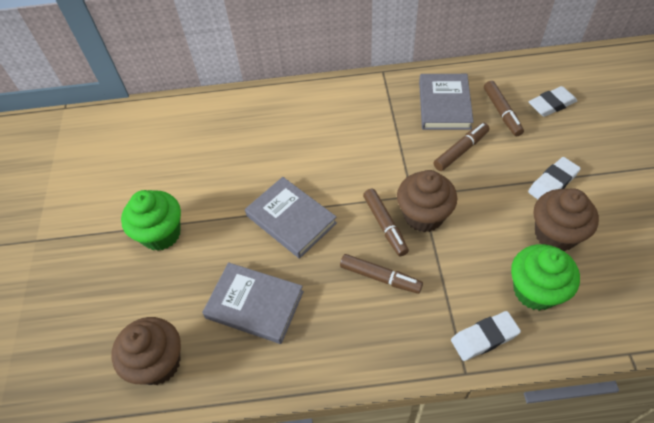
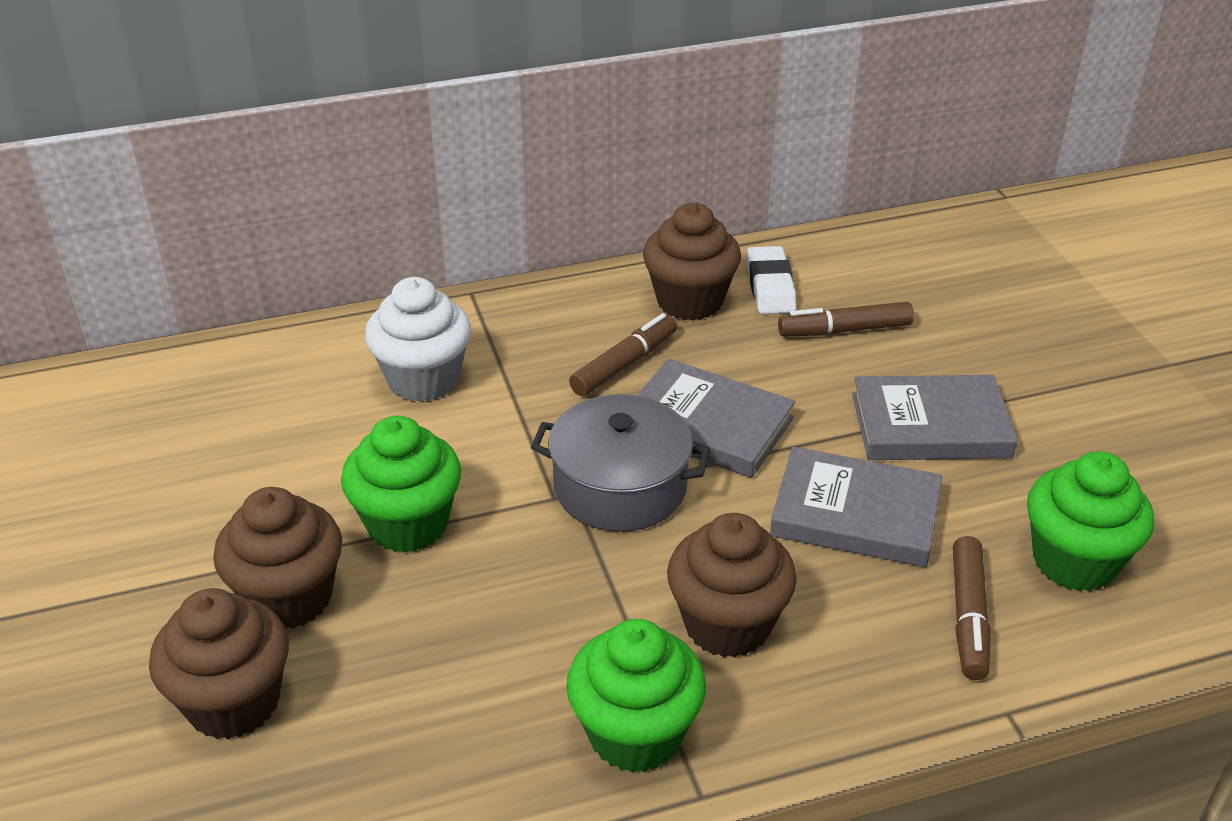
brown cupcake: 3 -> 4
brown marker: 4 -> 3
green cupcake: 2 -> 3
grey pot: 0 -> 1
white cupcake: 0 -> 1
white eraser: 3 -> 1

